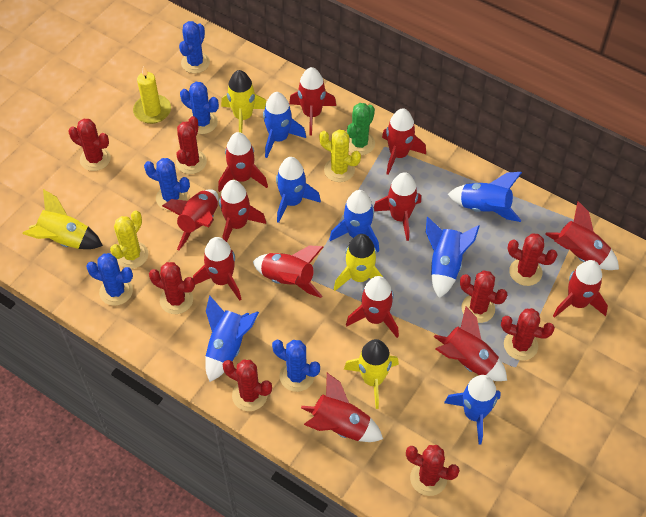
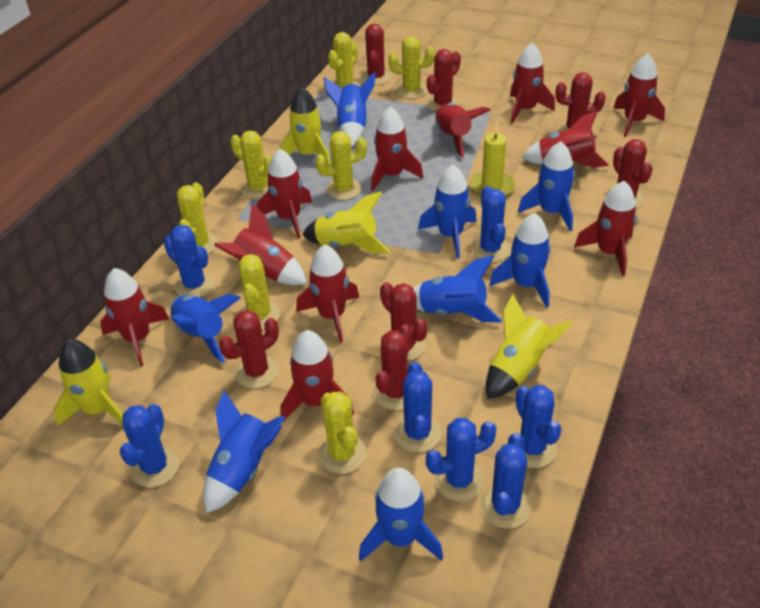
blue cactus: 5 -> 7
blue rocket: 7 -> 8
green cactus: 1 -> 0
red cactus: 8 -> 7
red rocket: 13 -> 11
yellow cactus: 2 -> 7

